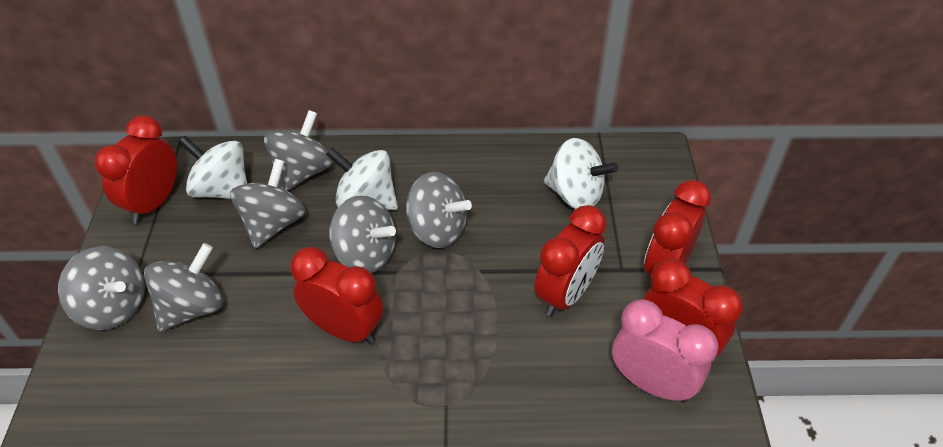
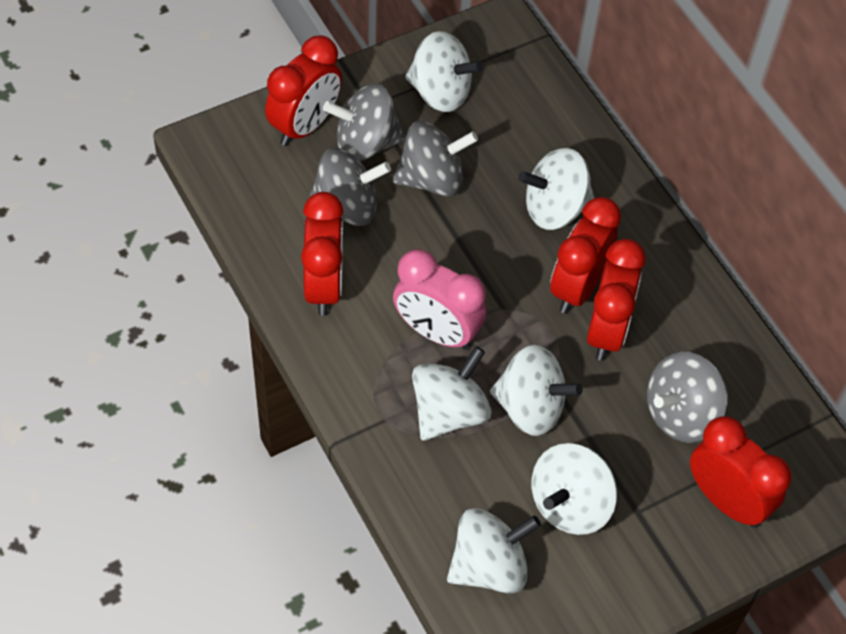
grey spinning top: 6 -> 4
white spinning top: 3 -> 6

